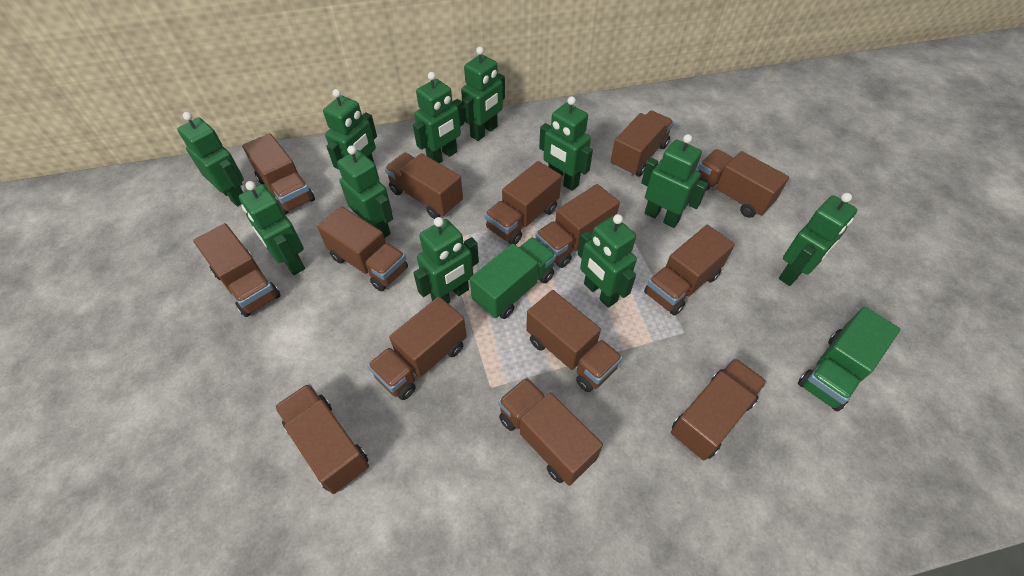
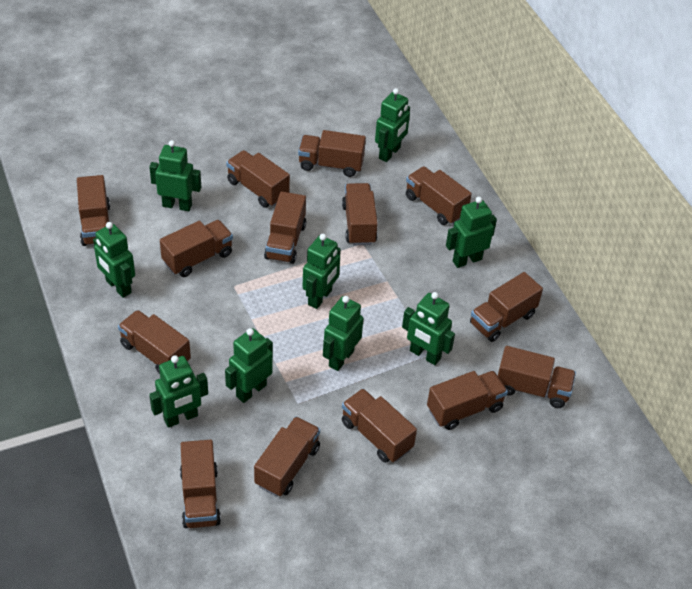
green robot: 11 -> 9
green truck: 2 -> 0

